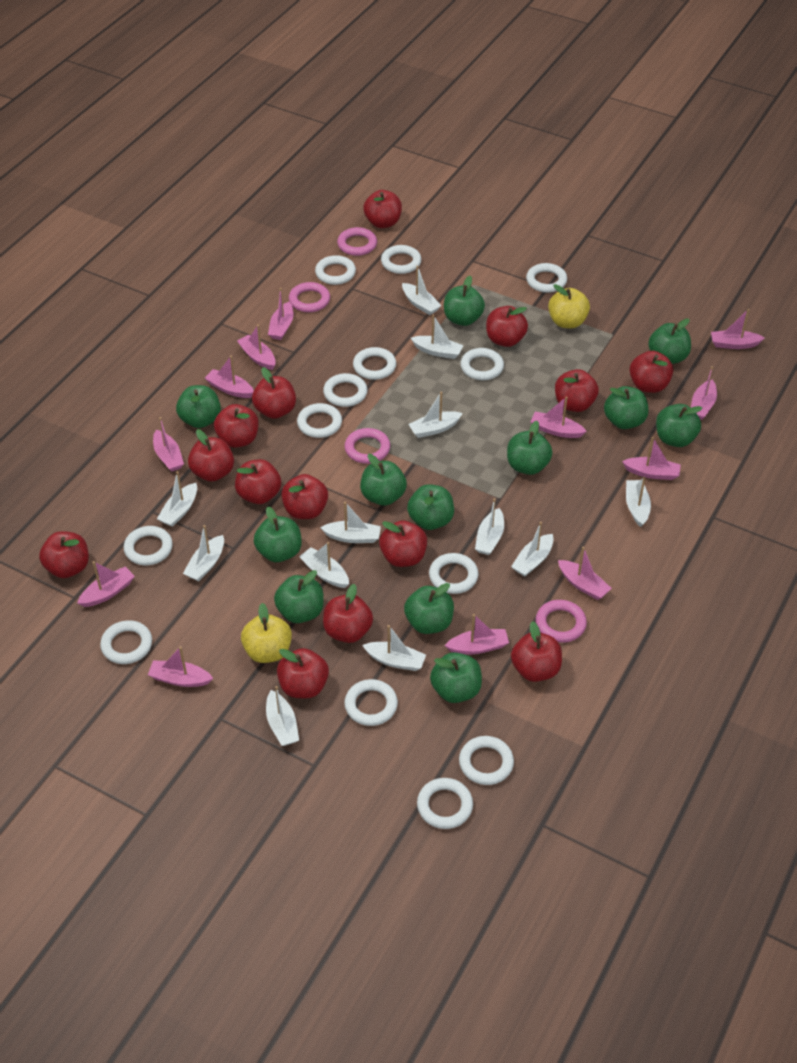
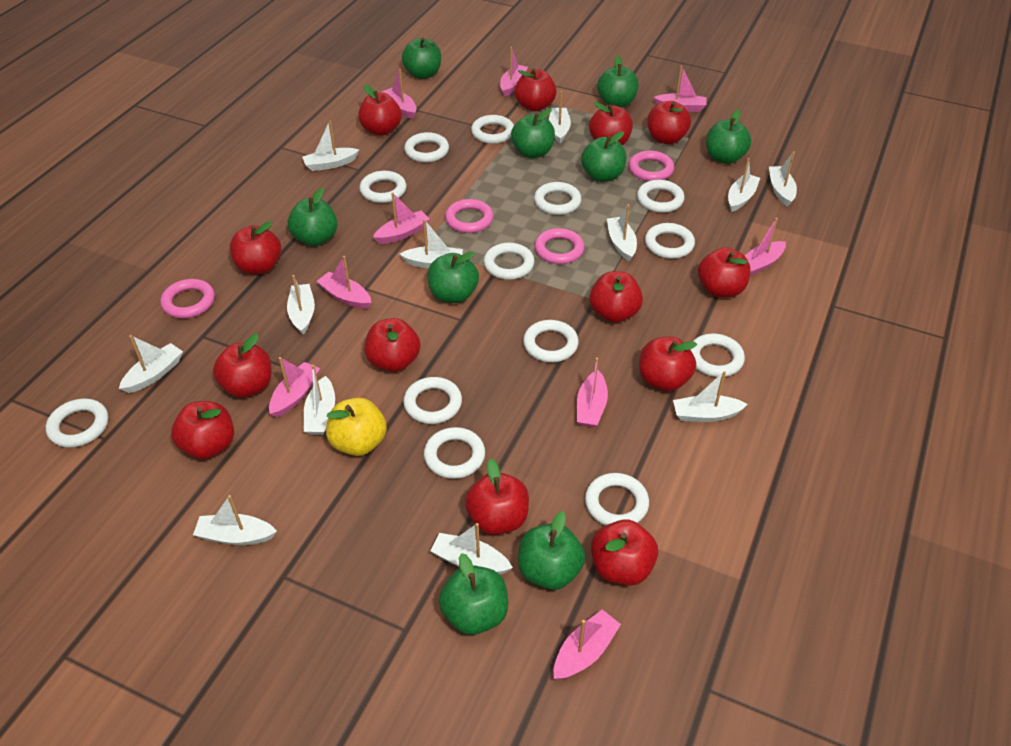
green apple: 12 -> 9
pink boat: 12 -> 9
red apple: 14 -> 13
yellow apple: 2 -> 1

